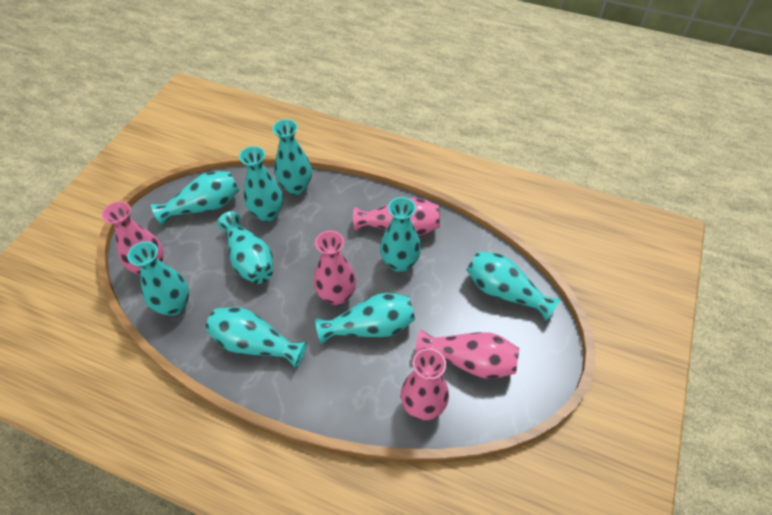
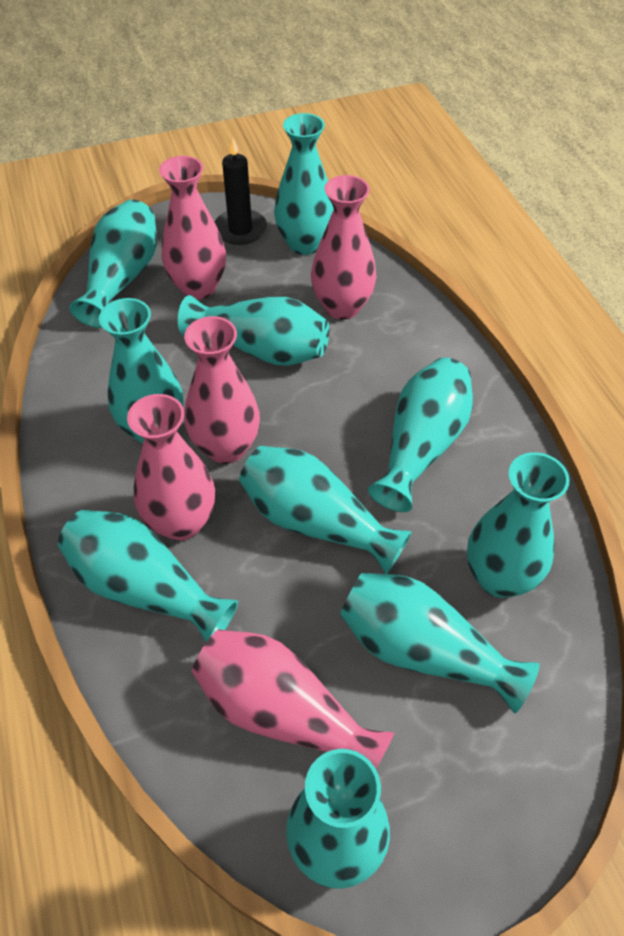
black candle: 0 -> 1
turquoise vase: 9 -> 10

